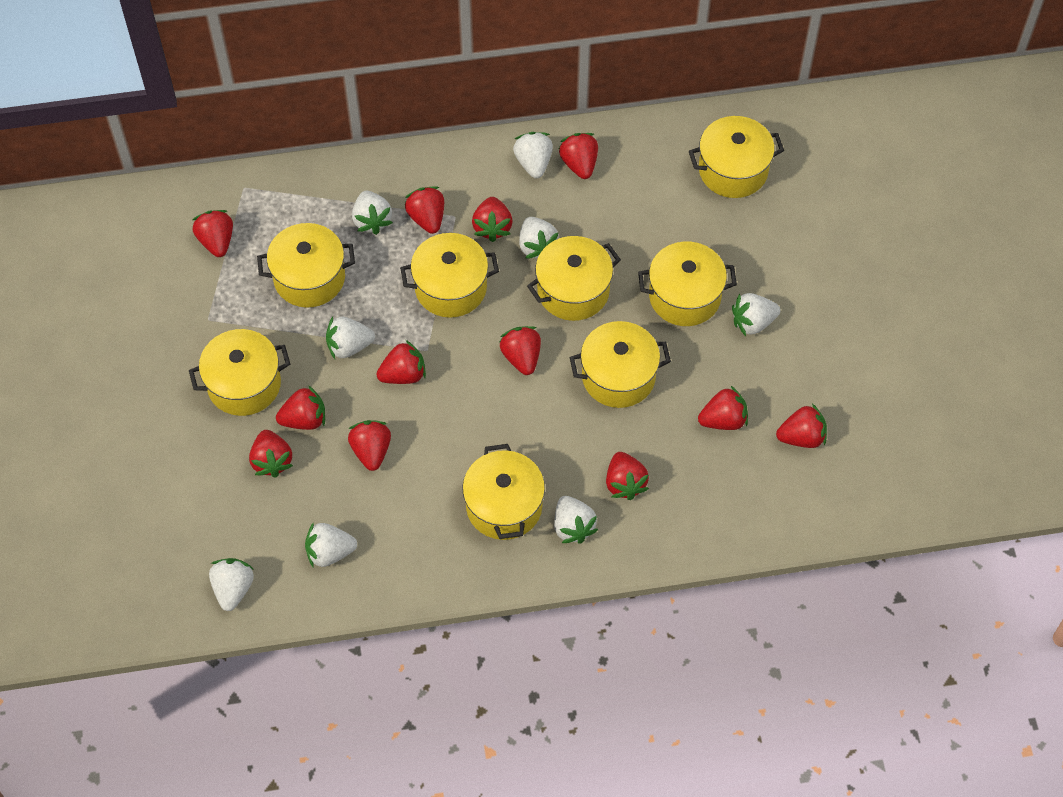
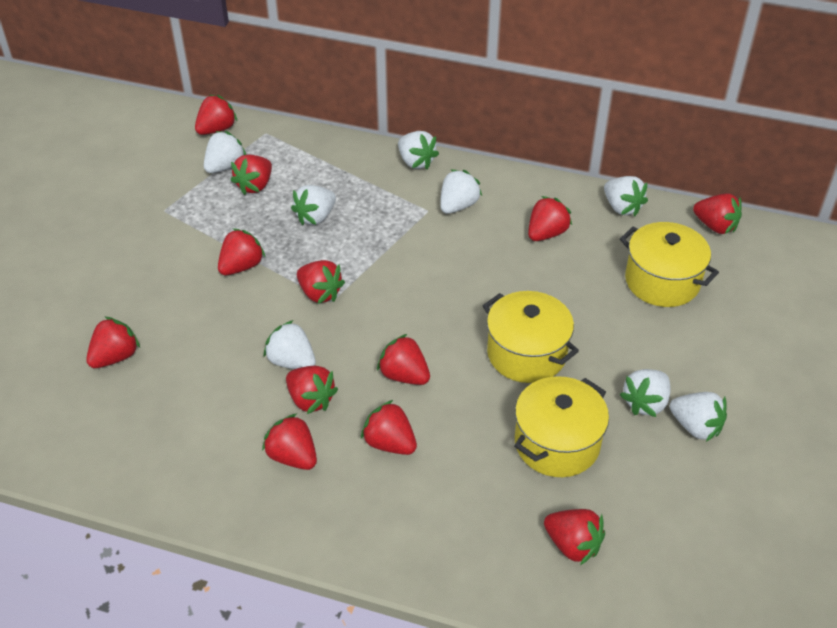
yellow pot: 8 -> 3

